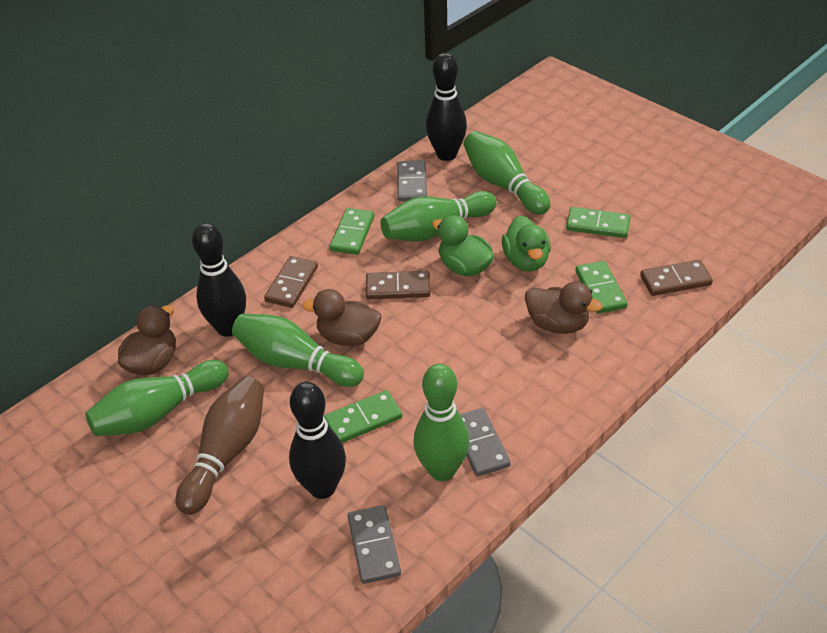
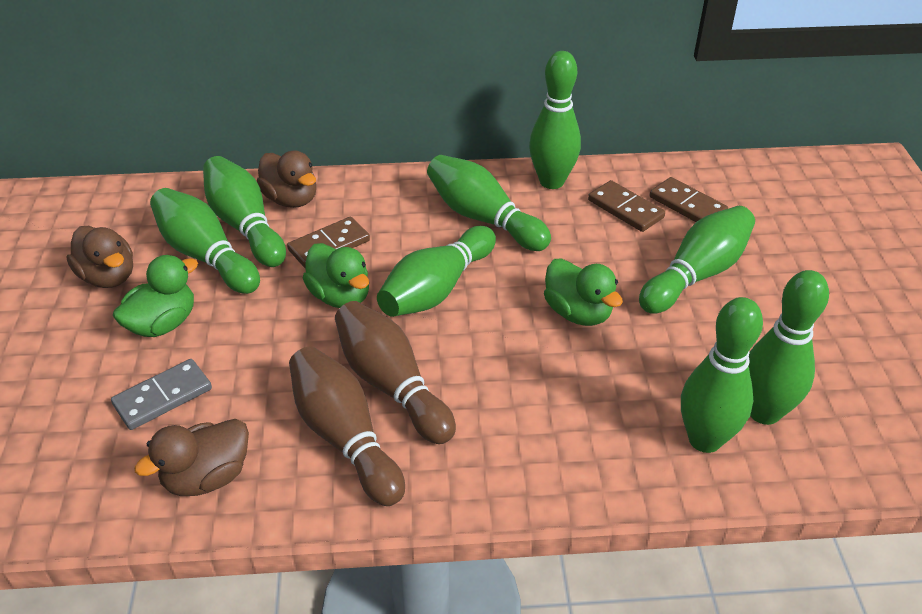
black bowling pin: 3 -> 0
brown bowling pin: 1 -> 2
green bowling pin: 5 -> 8
green domino: 4 -> 0
green duck: 2 -> 3
grey domino: 3 -> 1

